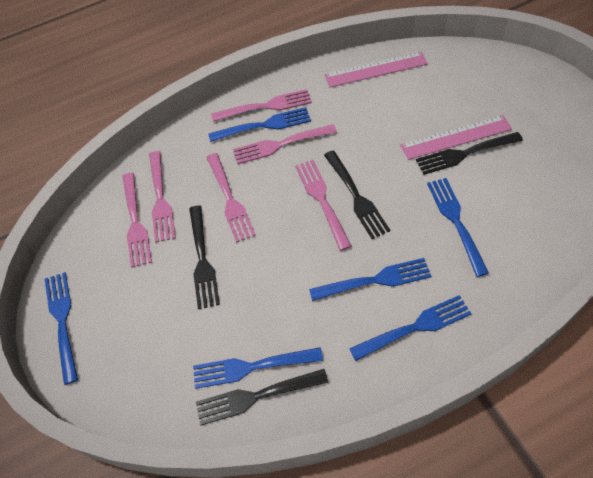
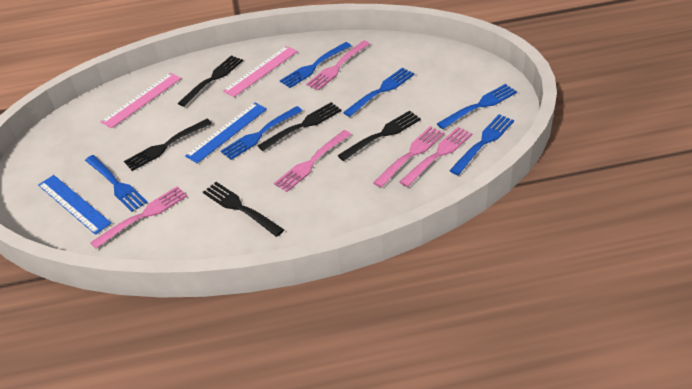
black fork: 4 -> 5
blue ruler: 0 -> 2
pink fork: 6 -> 5

